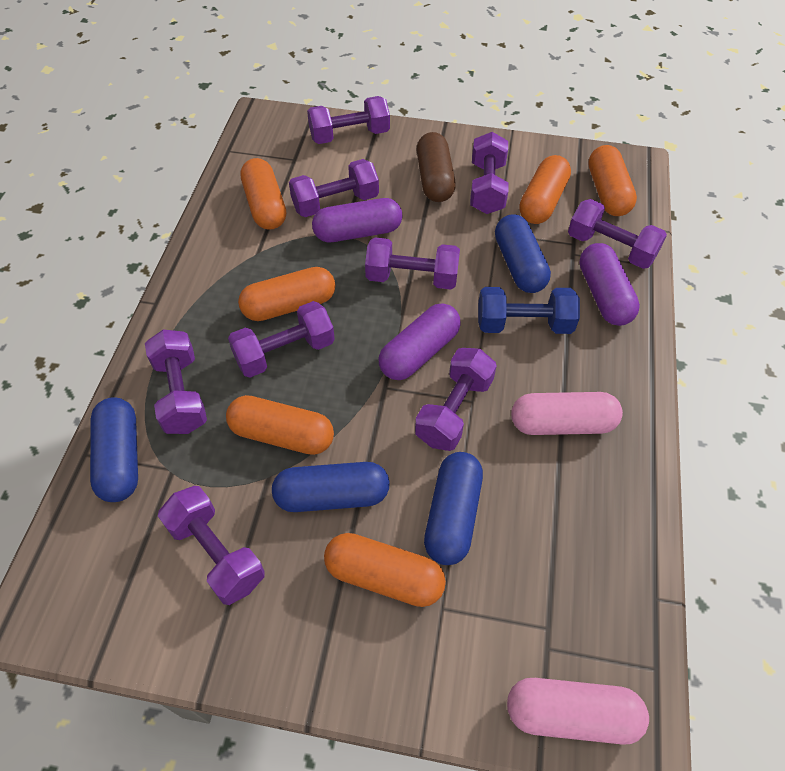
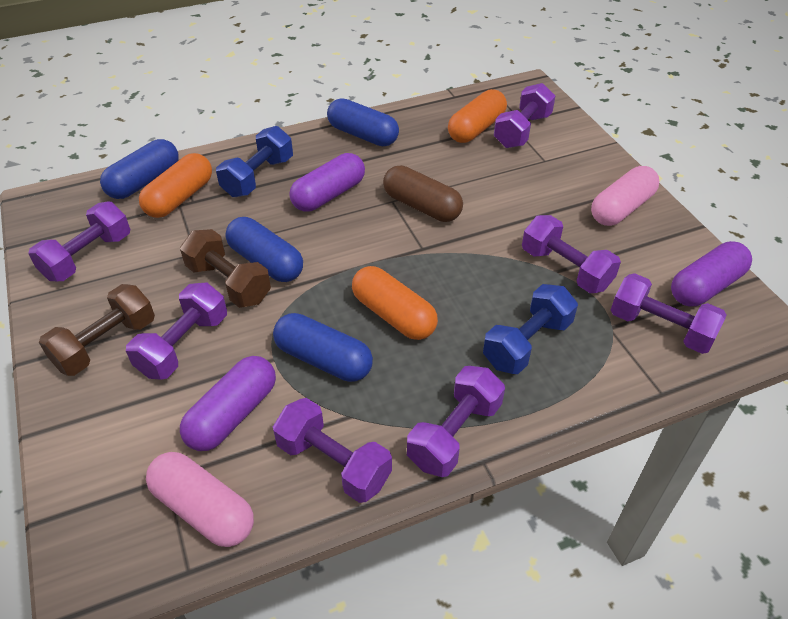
blue dumbbell: 1 -> 2
brown dumbbell: 0 -> 2
orange capsule: 6 -> 3
purple dumbbell: 9 -> 7

